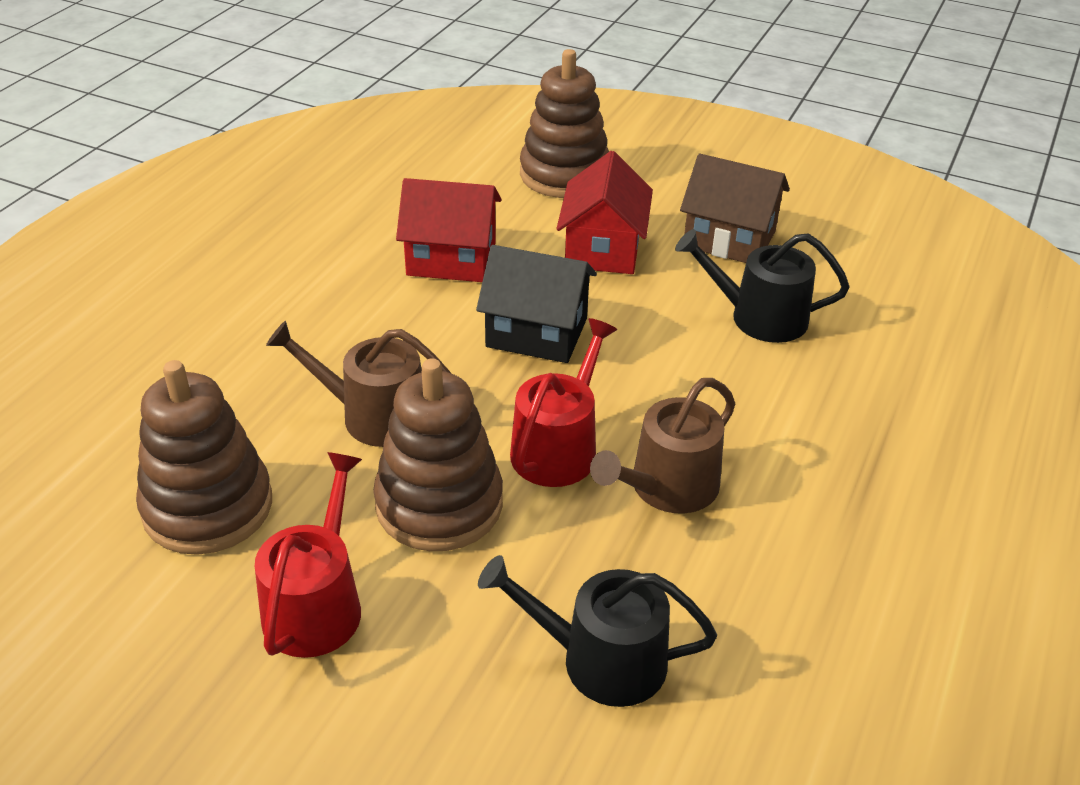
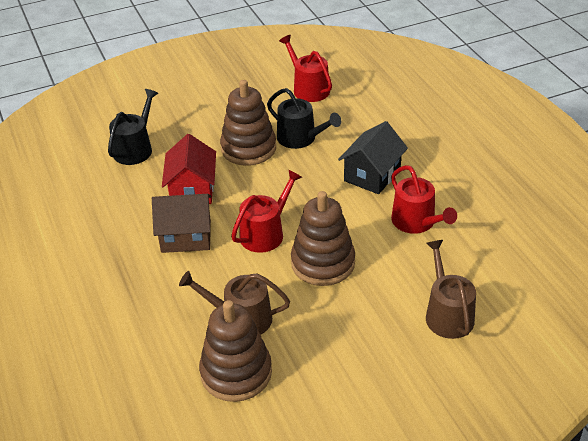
red house: 2 -> 1
red watering can: 2 -> 3

